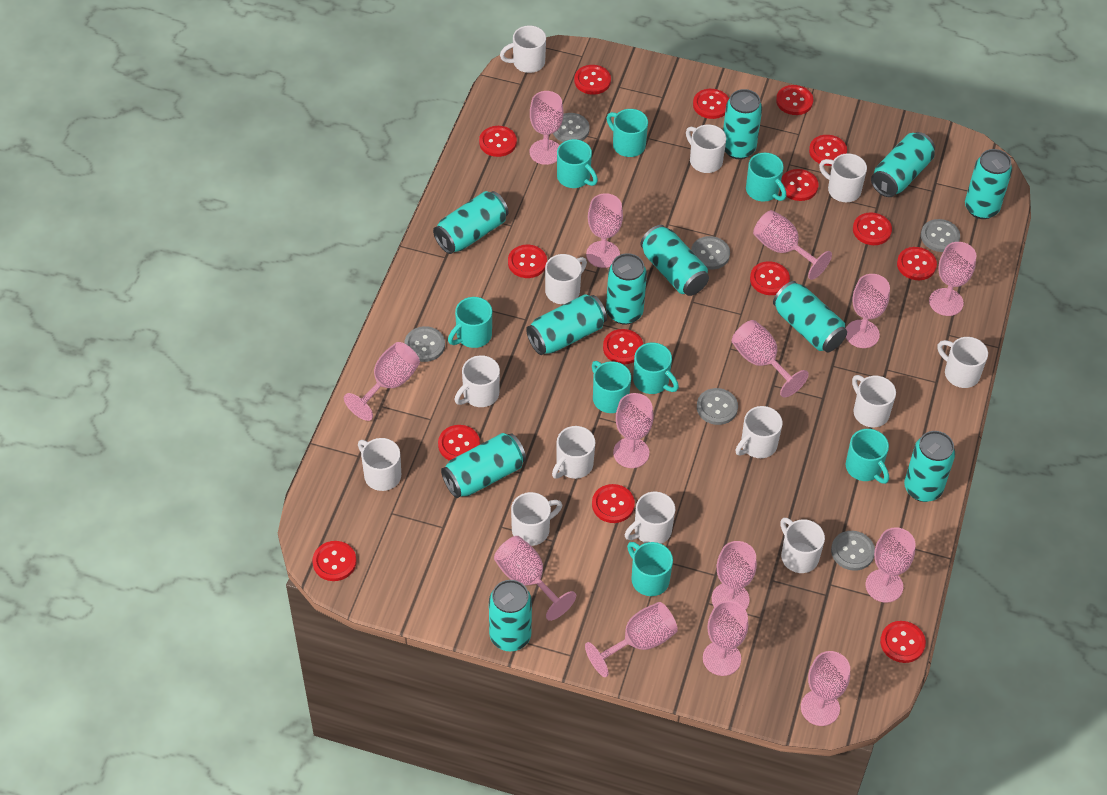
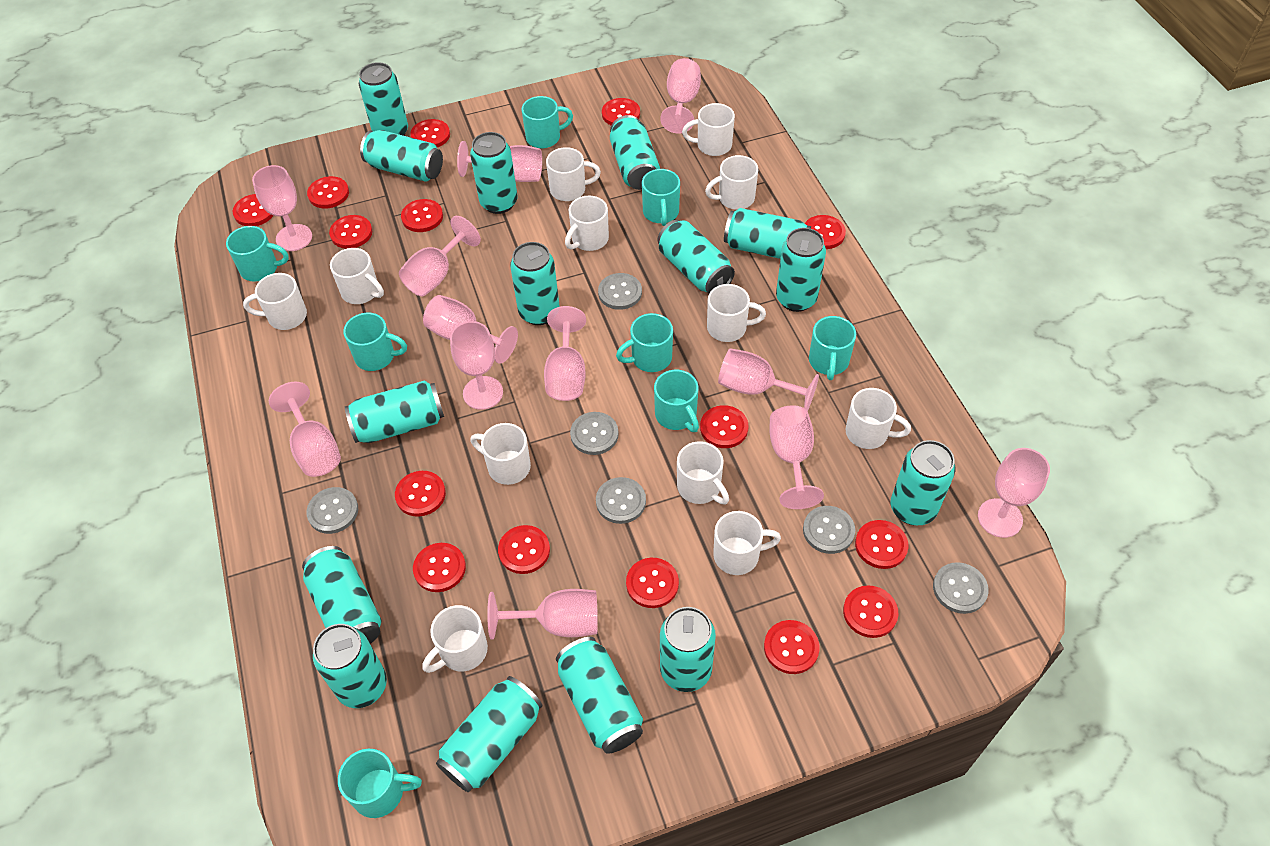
pink goblet: 14 -> 12
turquoise can: 11 -> 15
white mug: 13 -> 12

